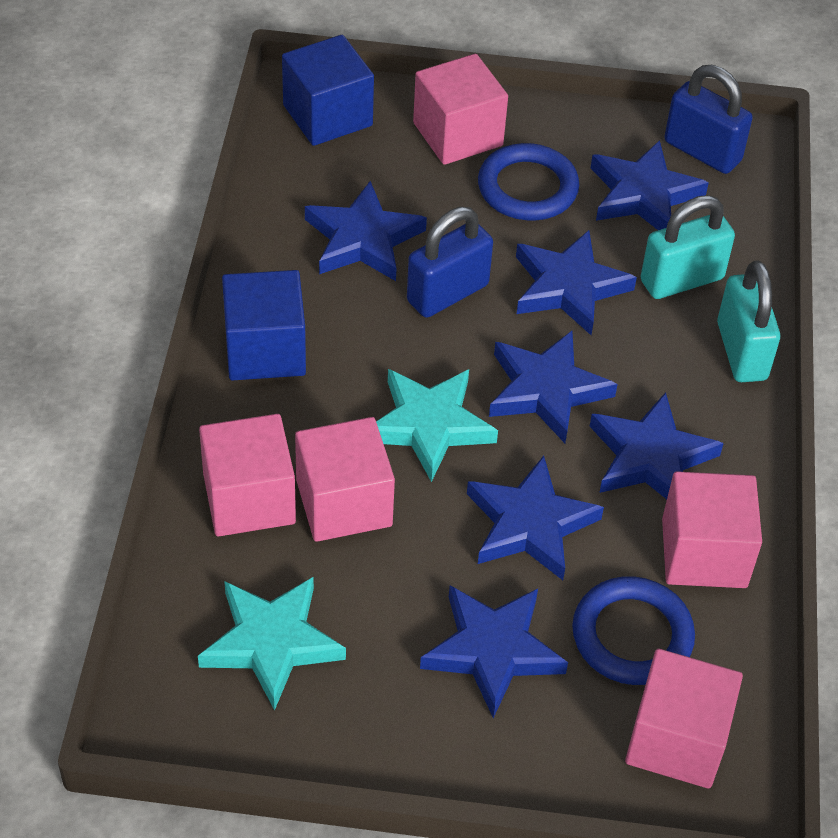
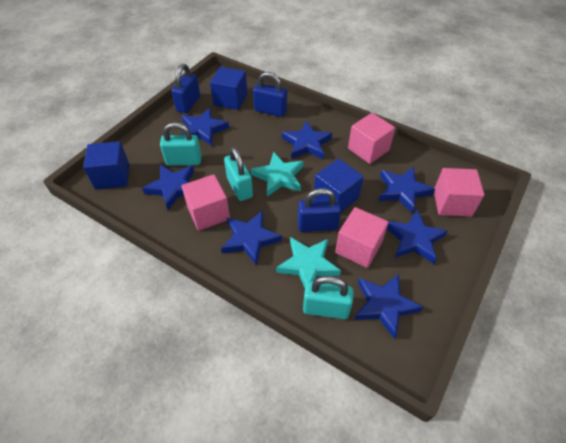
blue cube: 2 -> 3
blue padlock: 2 -> 3
blue ring: 2 -> 0
pink cube: 5 -> 4
turquoise padlock: 2 -> 3

